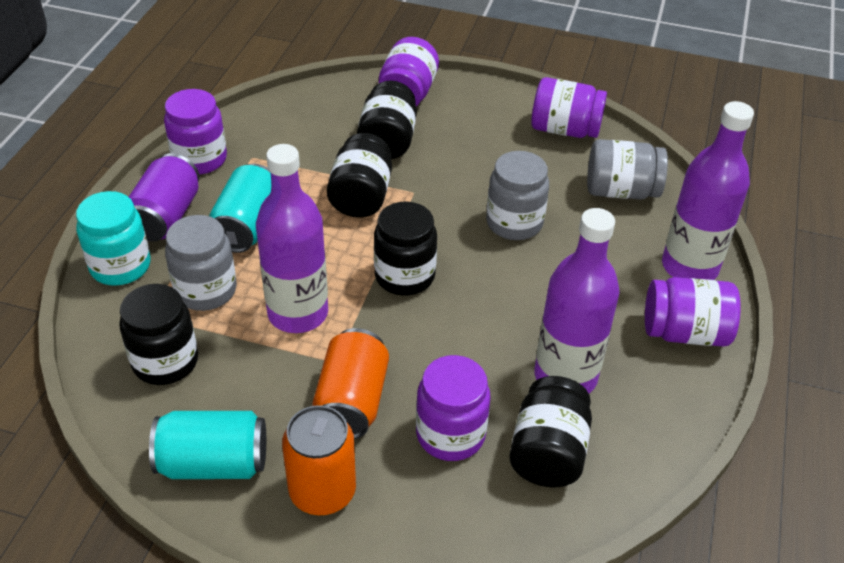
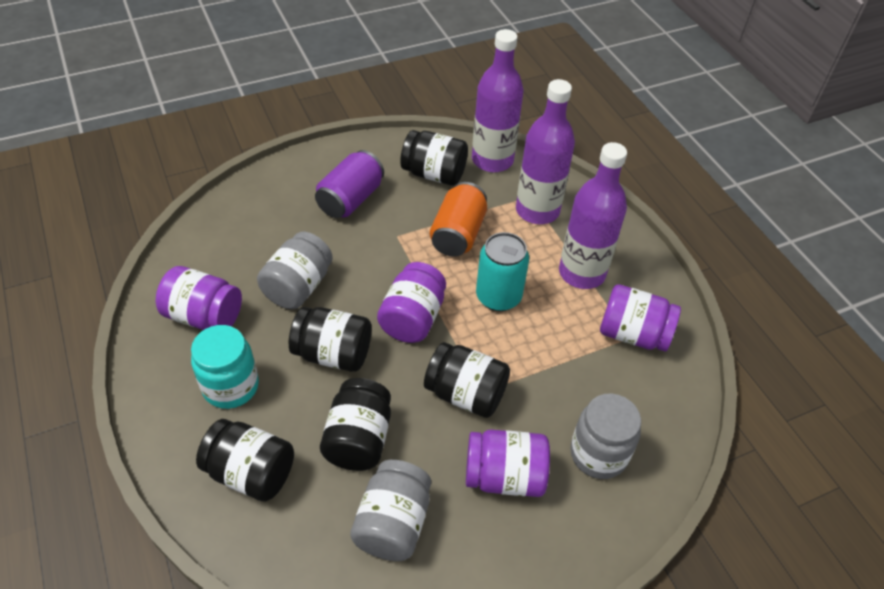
orange can: 2 -> 1
purple jar: 5 -> 4
turquoise can: 2 -> 1

